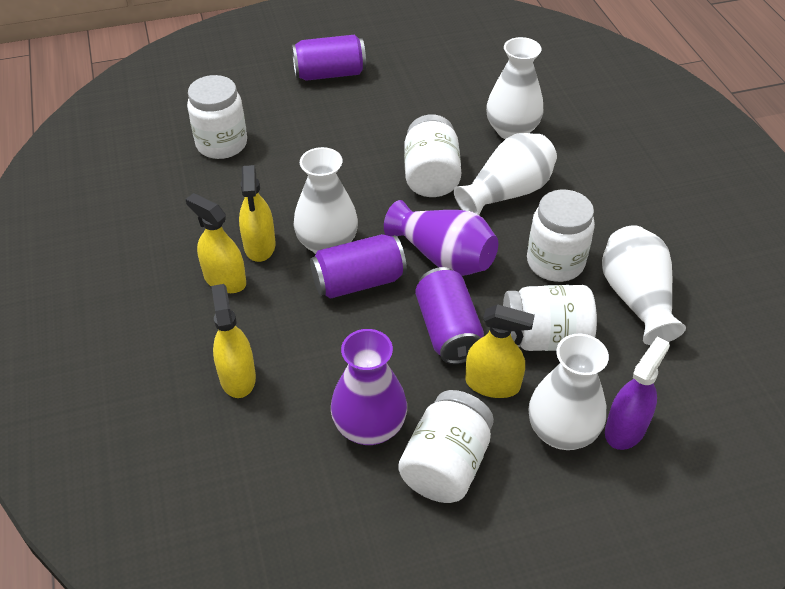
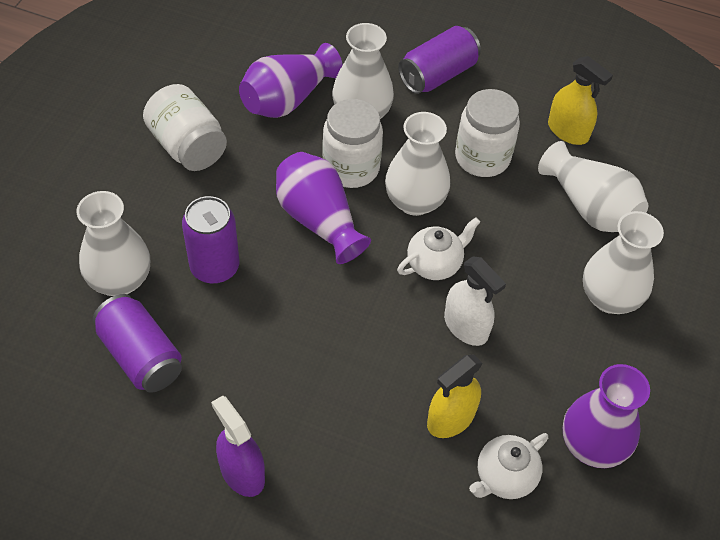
purple vase: 2 -> 3
white jar: 5 -> 3
white spray bottle: 0 -> 1
white teapot: 0 -> 2
yellow spray bottle: 4 -> 2

